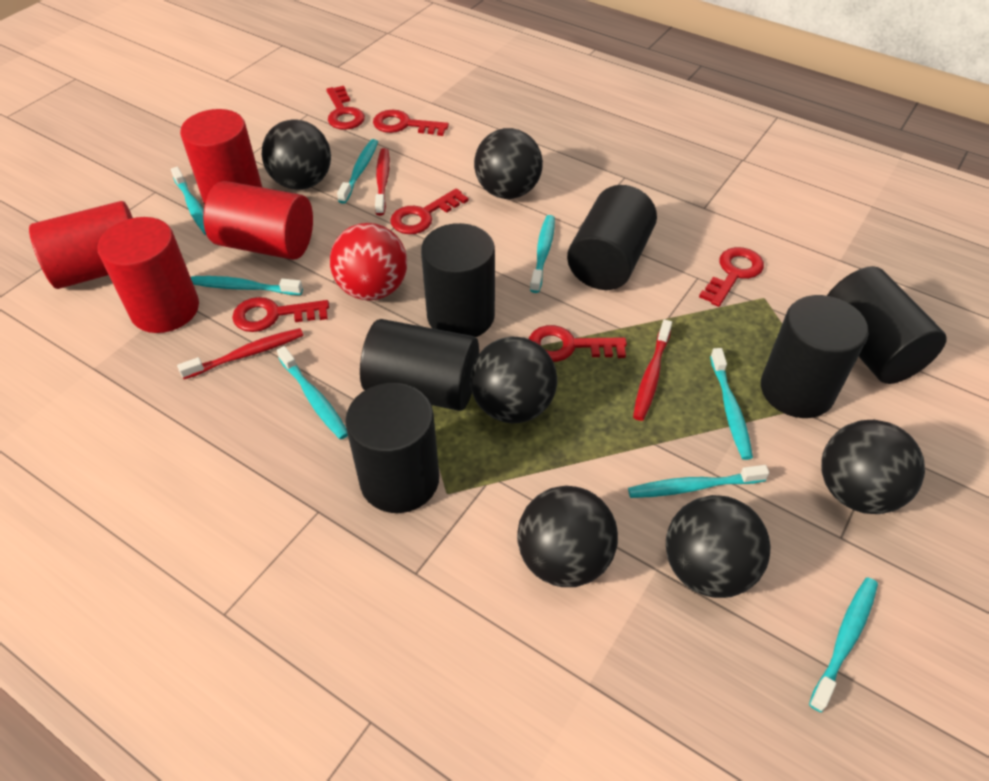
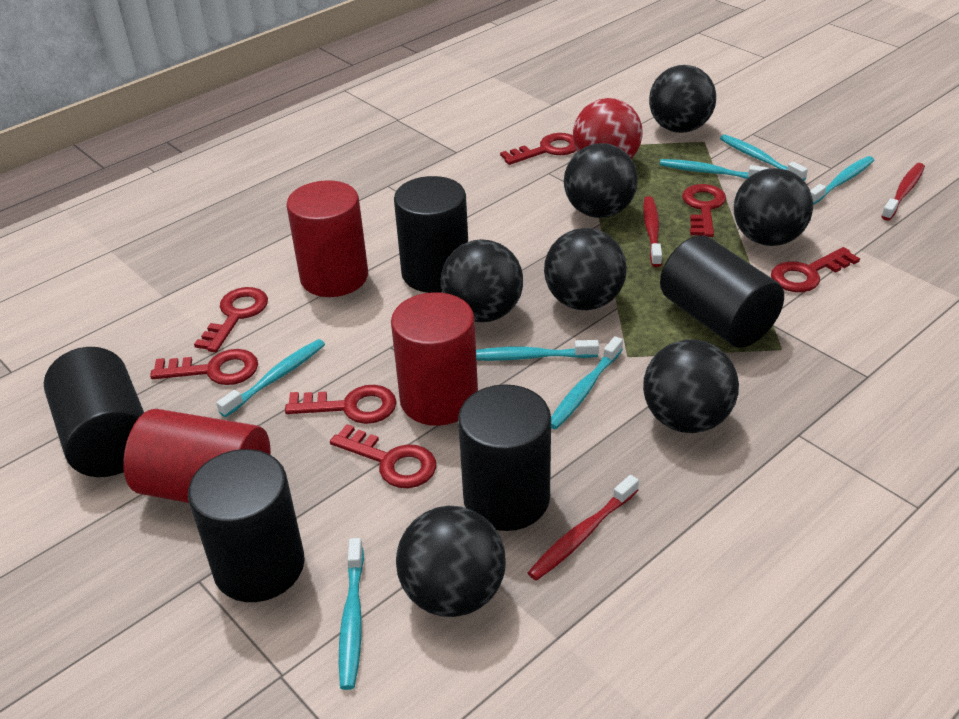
black ball: 6 -> 7
black cylinder: 6 -> 5
red cylinder: 4 -> 3
red key: 6 -> 7
turquoise toothbrush: 8 -> 7

